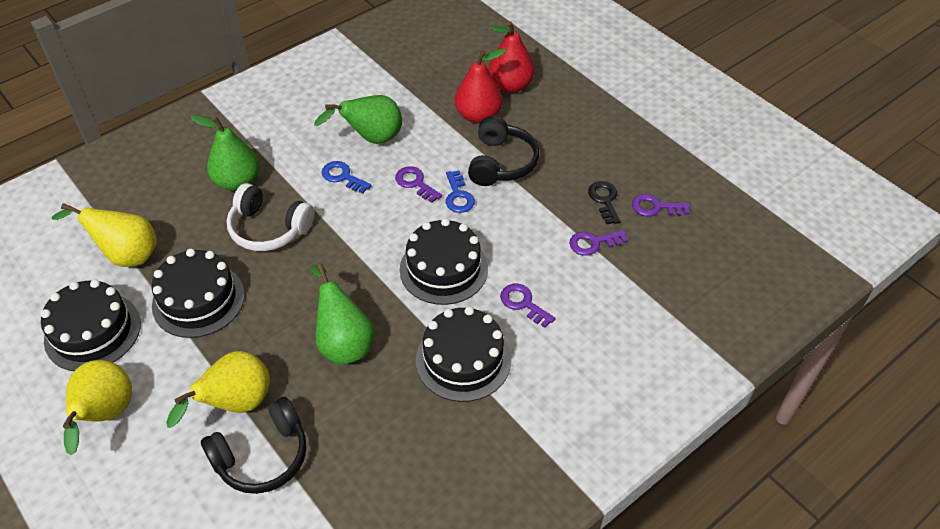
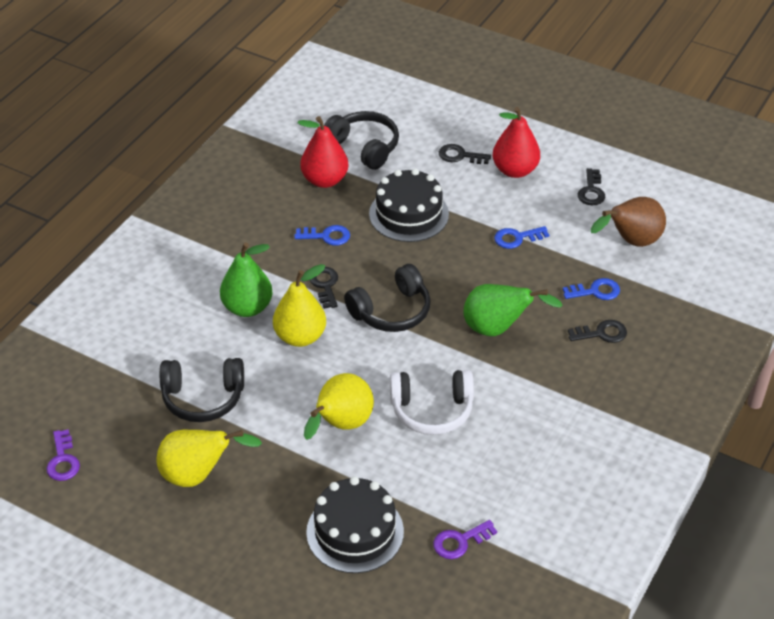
black cake: 4 -> 2
black headphones: 2 -> 3
black key: 1 -> 4
blue key: 2 -> 3
brown pear: 0 -> 1
green pear: 3 -> 2
purple key: 4 -> 2

